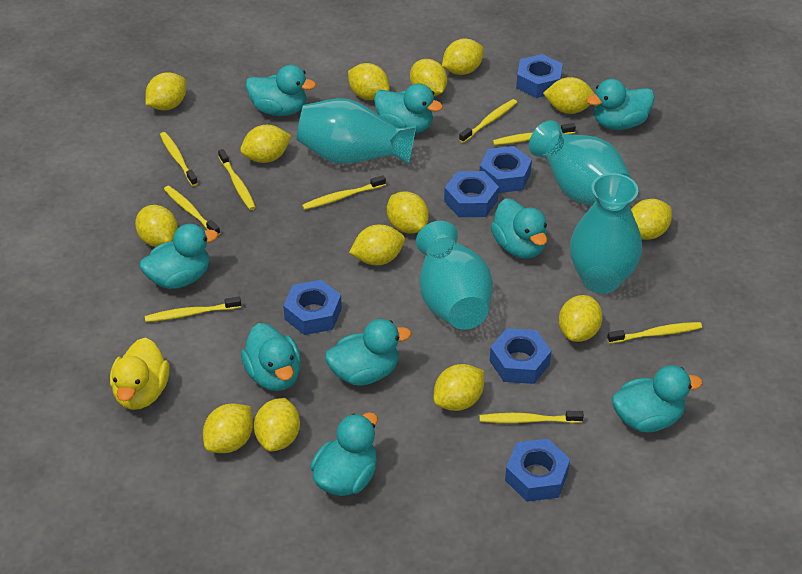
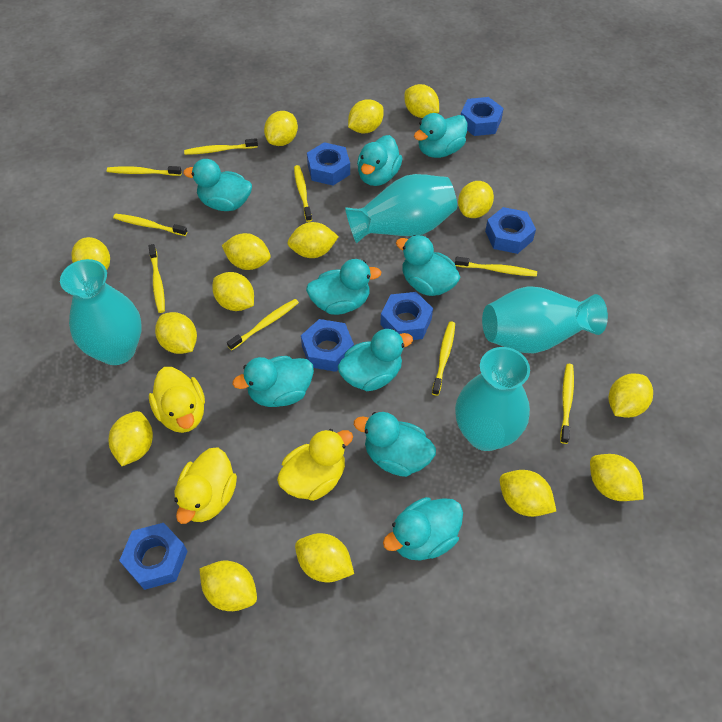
yellow duck: 1 -> 3
yellow lemon: 14 -> 15

